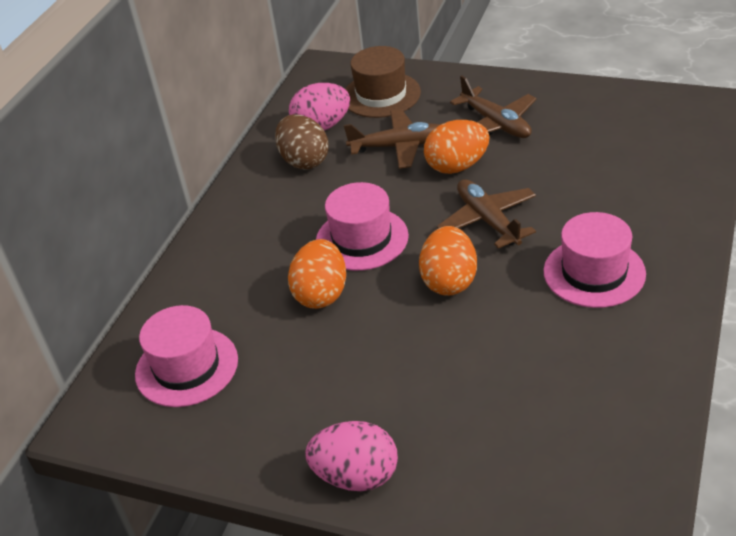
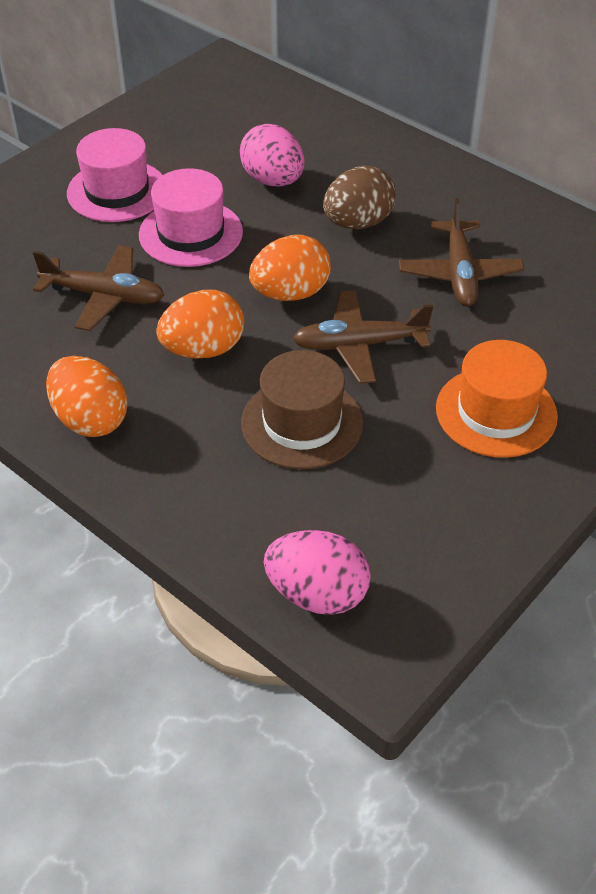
orange hat: 0 -> 1
pink hat: 3 -> 2

